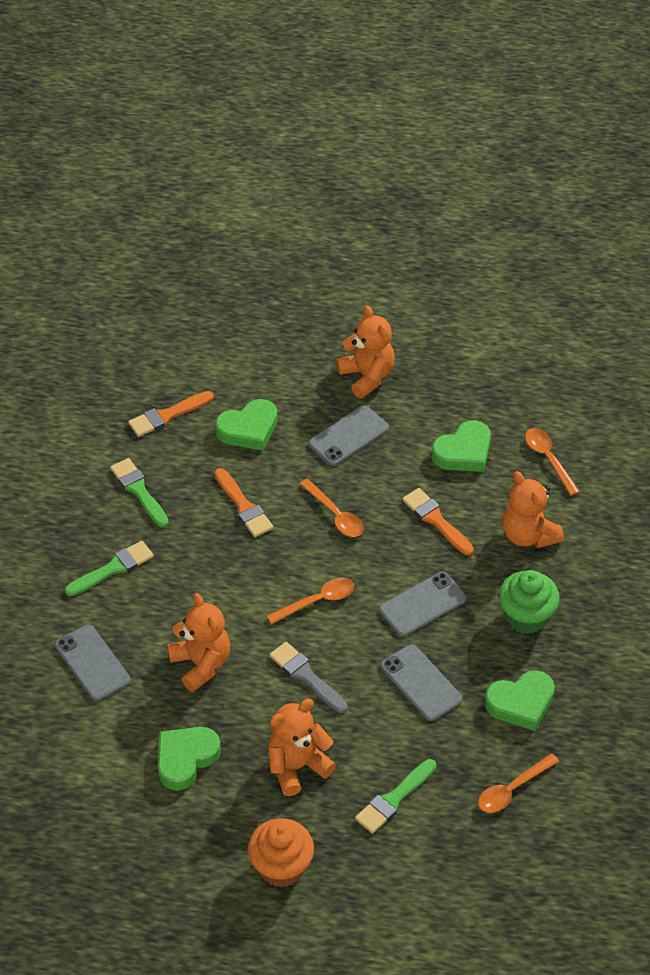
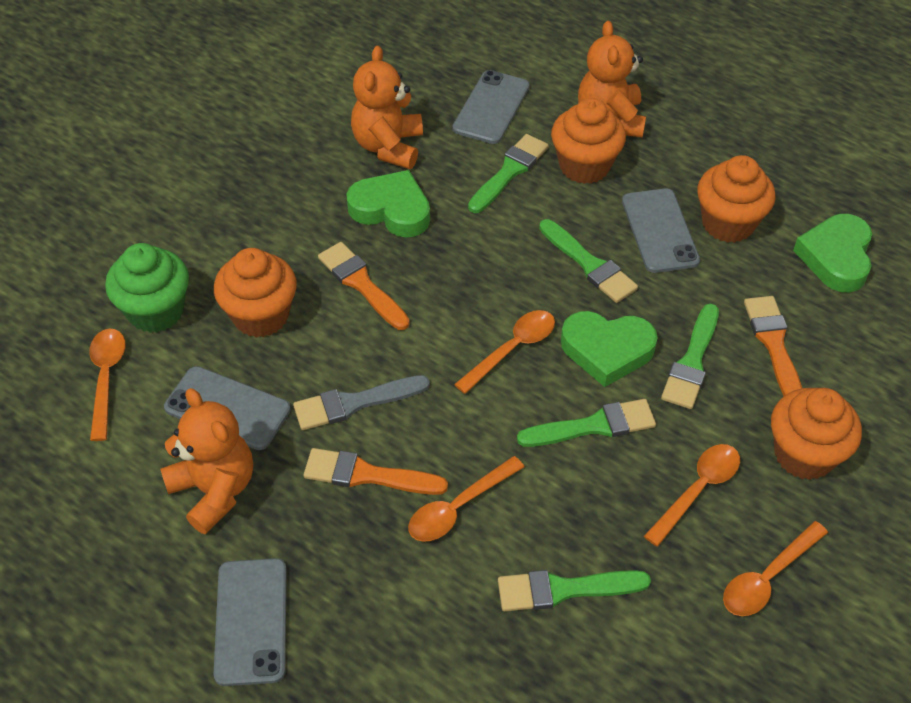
green brush: 3 -> 5
green heart: 4 -> 3
orange cupcake: 1 -> 4
orange spoon: 4 -> 5
orange teddy bear: 4 -> 3

